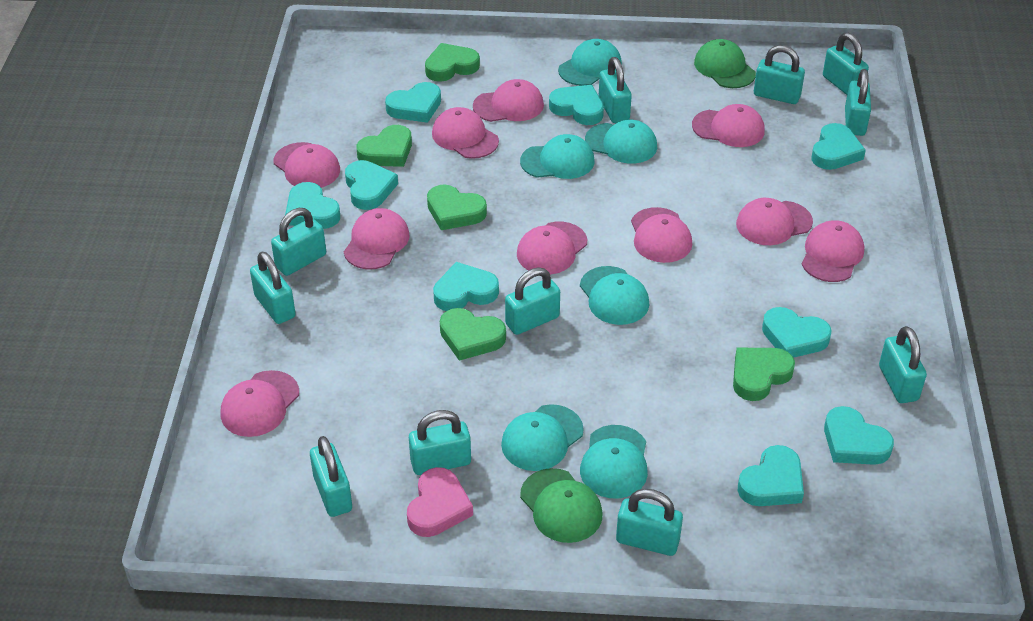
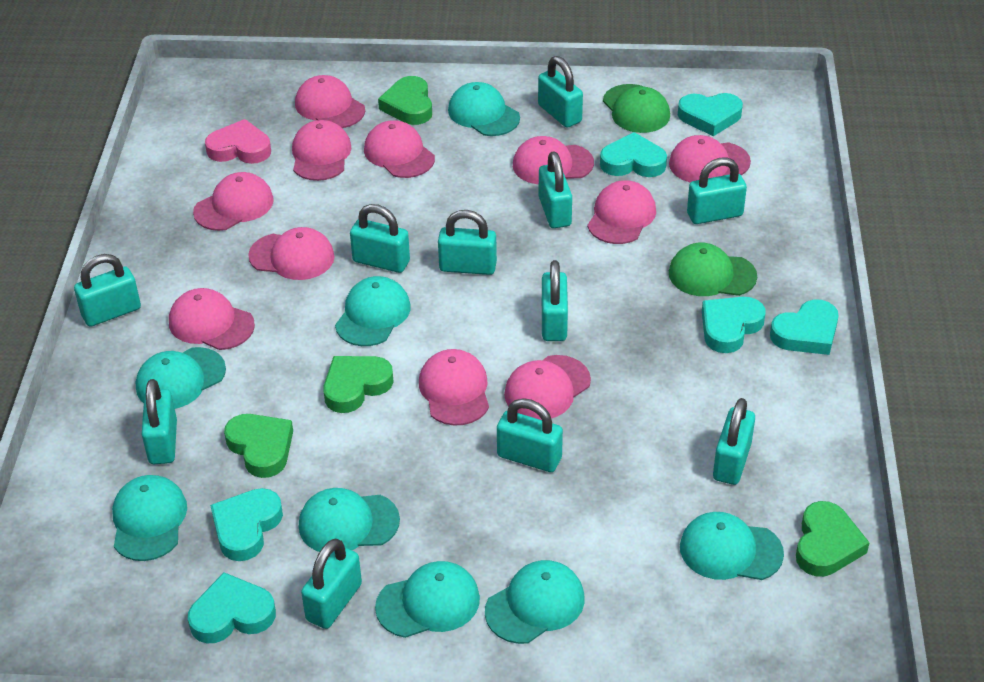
green heart: 5 -> 4
pink cap: 10 -> 11
turquoise cap: 6 -> 8
turquoise heart: 9 -> 6

